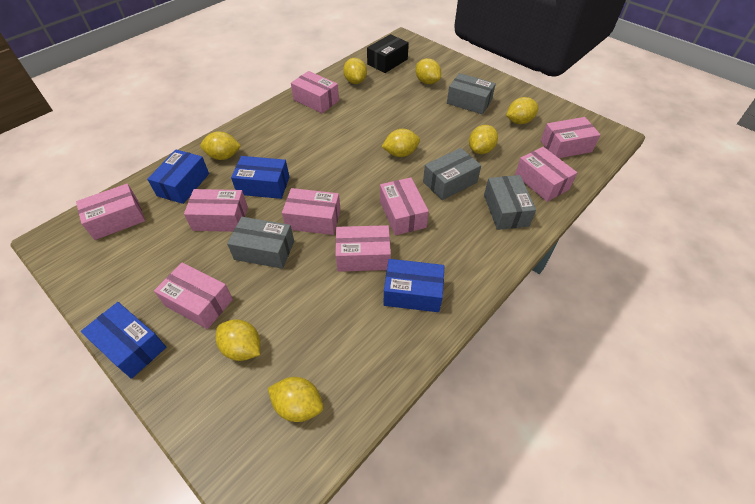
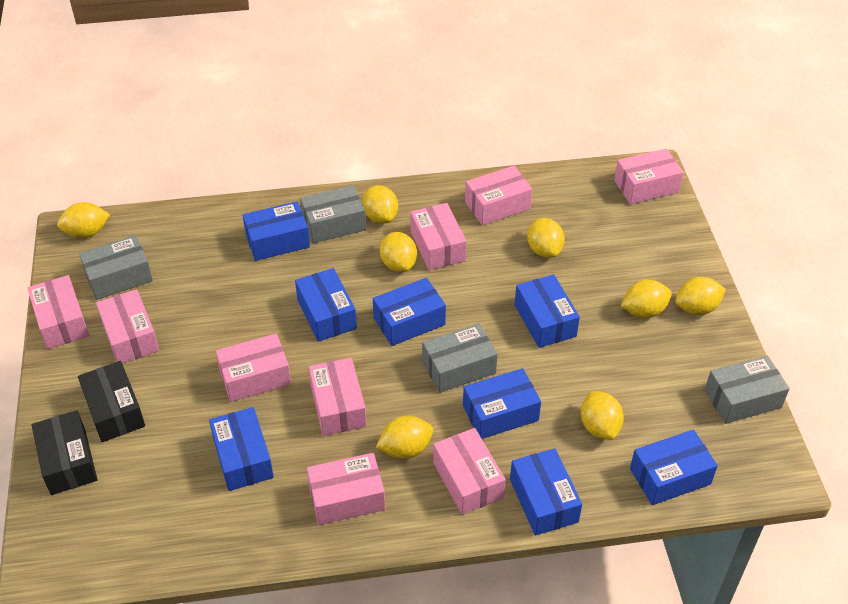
black box: 1 -> 2
blue box: 4 -> 8

